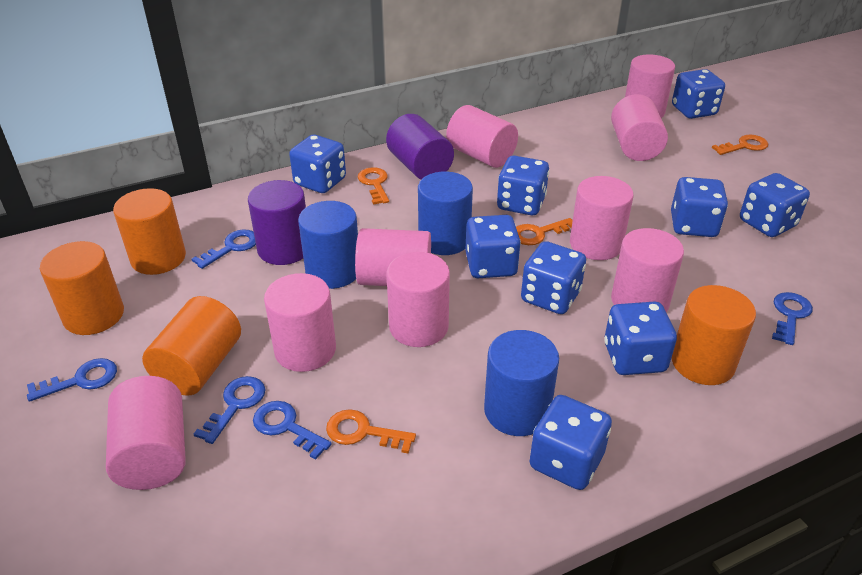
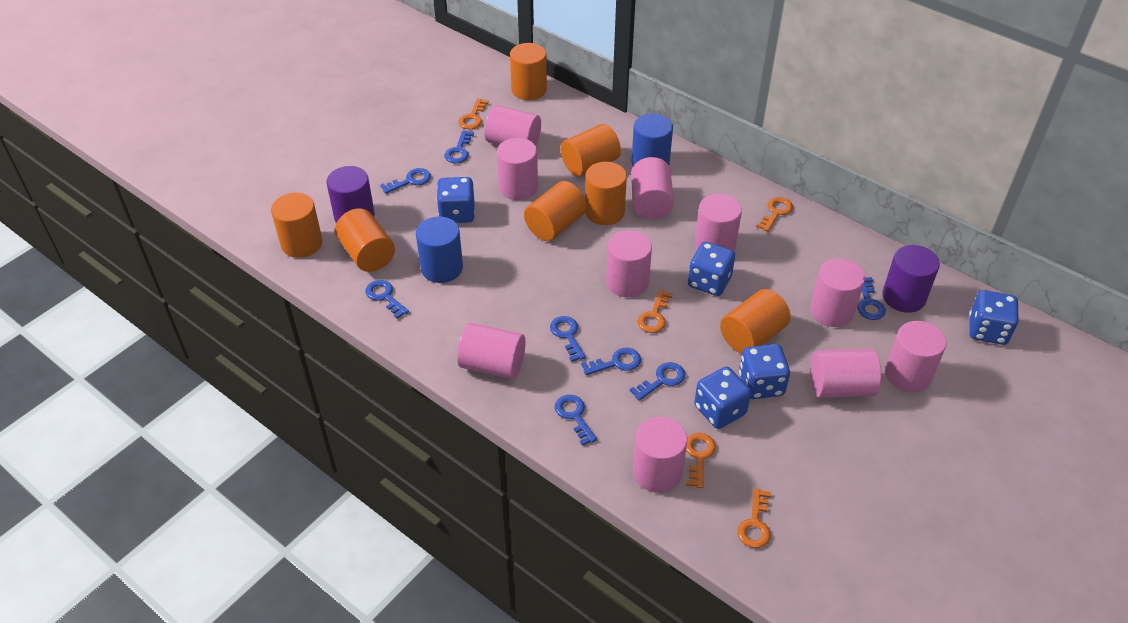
blue cylinder: 3 -> 2
blue dice: 9 -> 5
blue key: 5 -> 8
orange cylinder: 4 -> 7
orange key: 4 -> 5
pink cylinder: 9 -> 10

